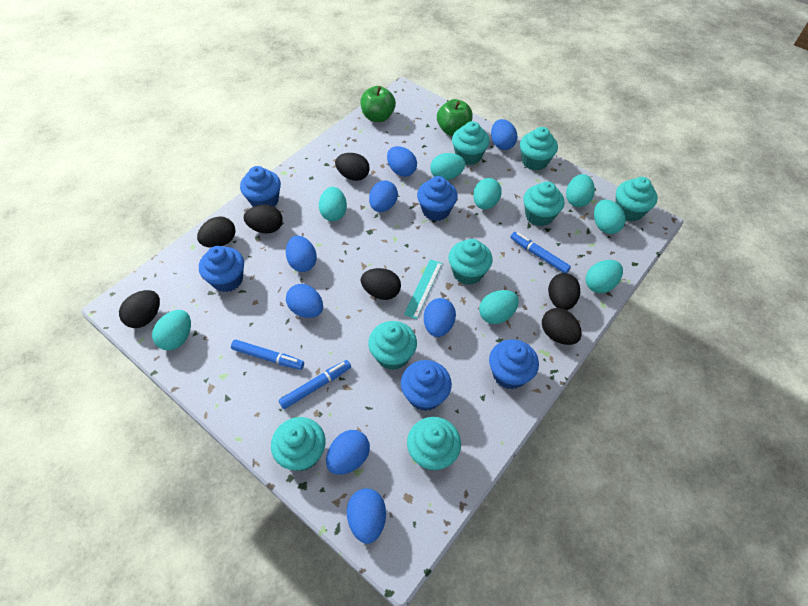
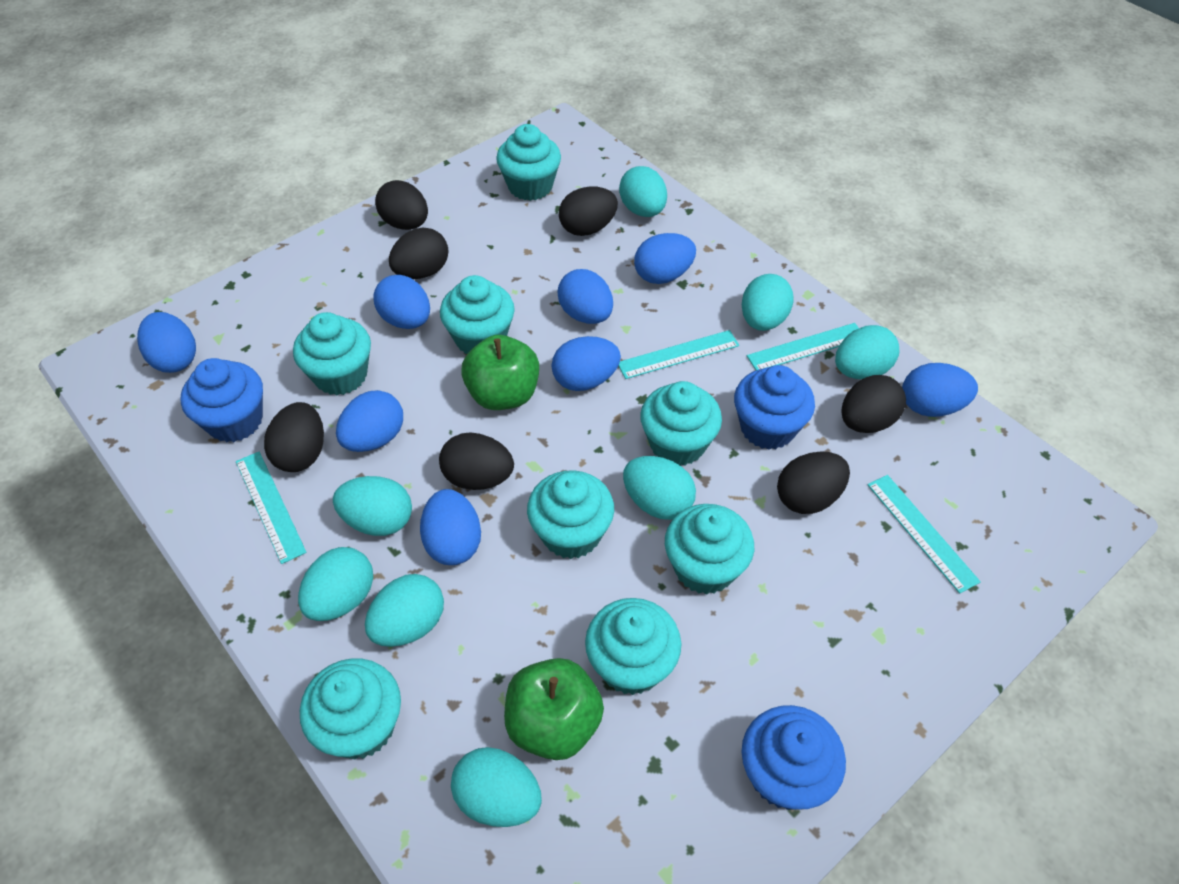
blue cupcake: 5 -> 3
blue marker: 3 -> 0
turquoise ruler: 1 -> 4

